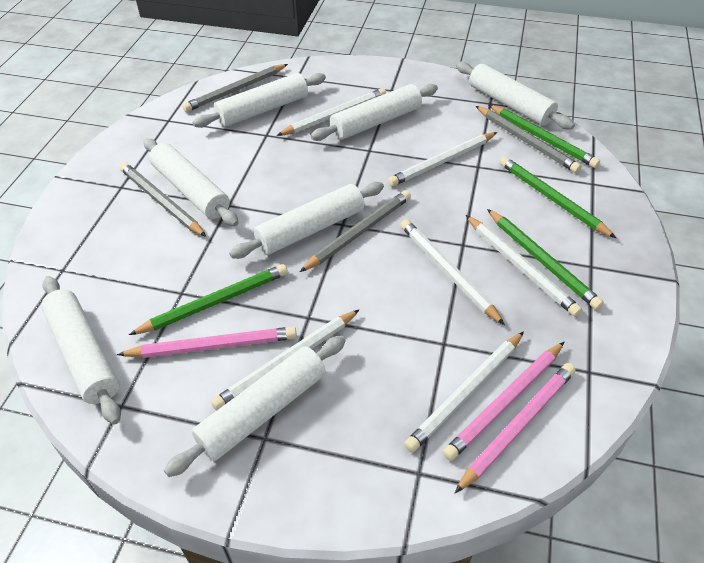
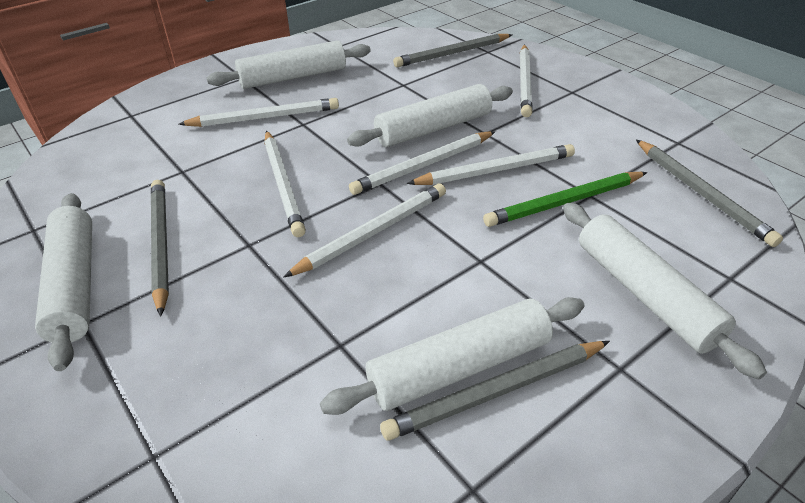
green pencil: 4 -> 1
pink pencil: 3 -> 0
white rolling pin: 7 -> 5

